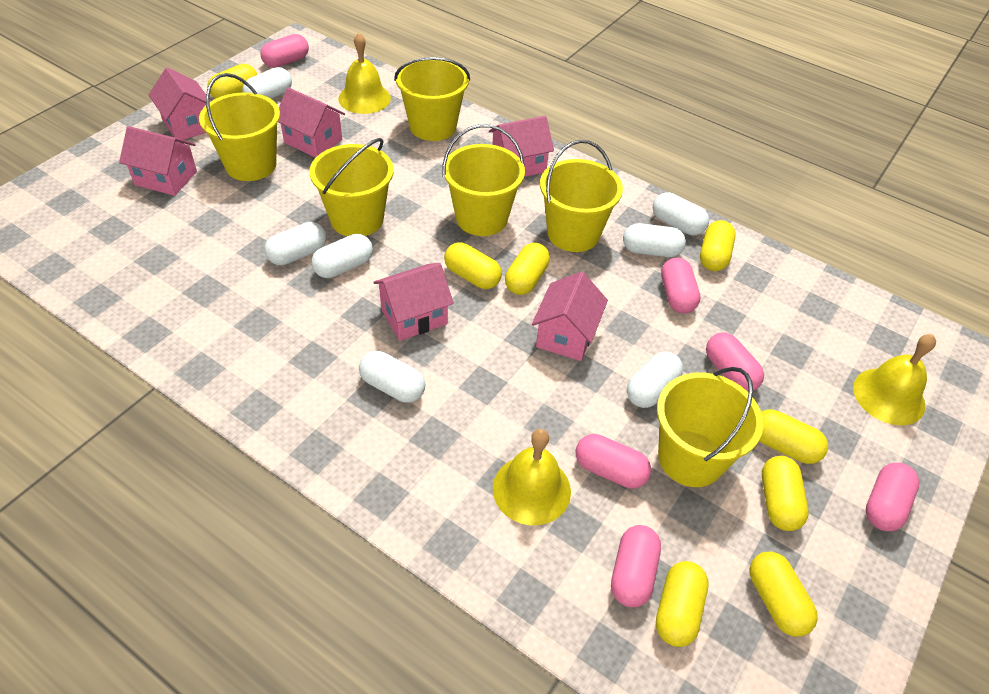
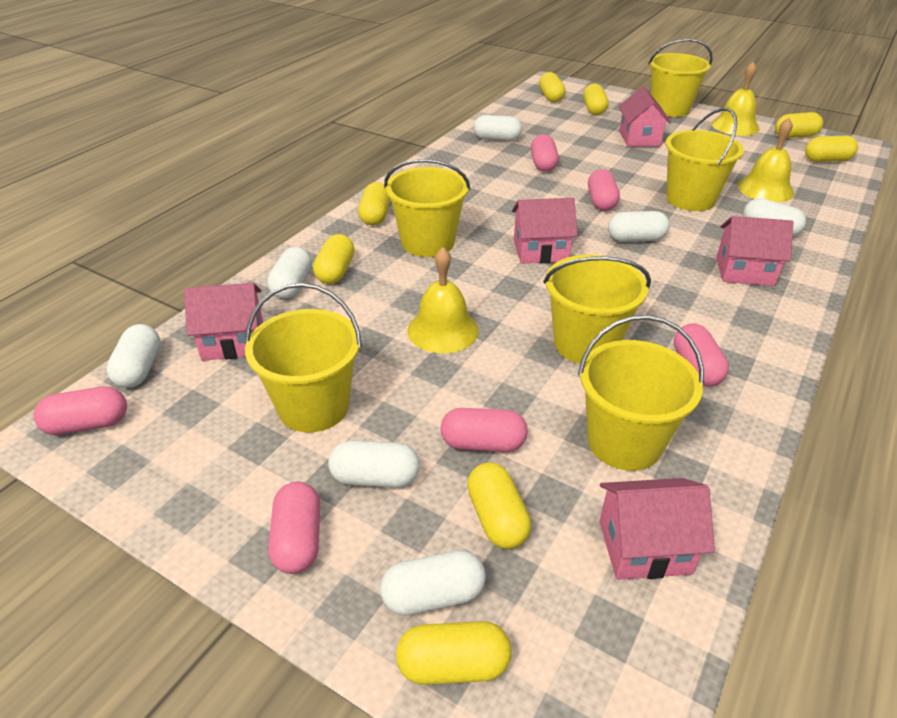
pink house: 6 -> 5

